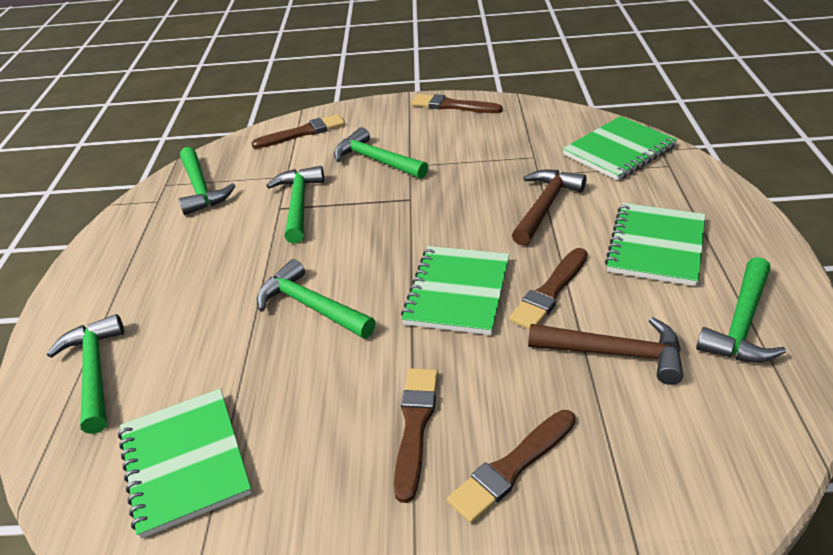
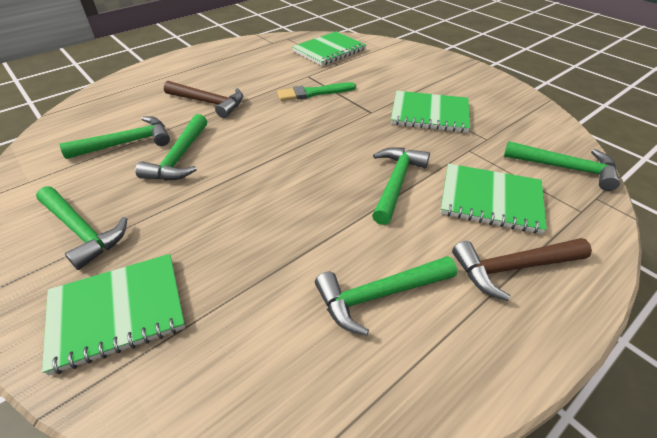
brown brush: 5 -> 0
green brush: 0 -> 1

